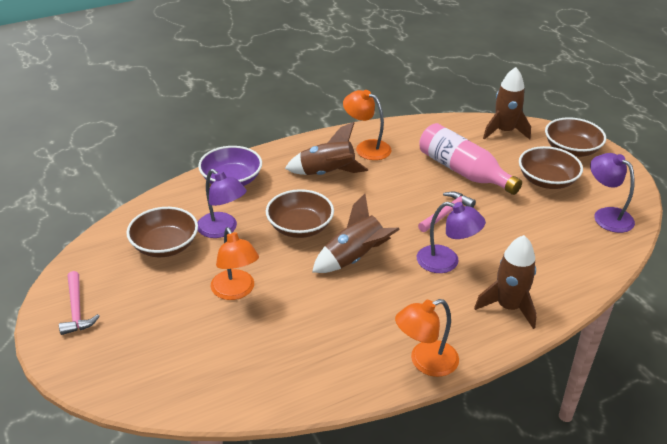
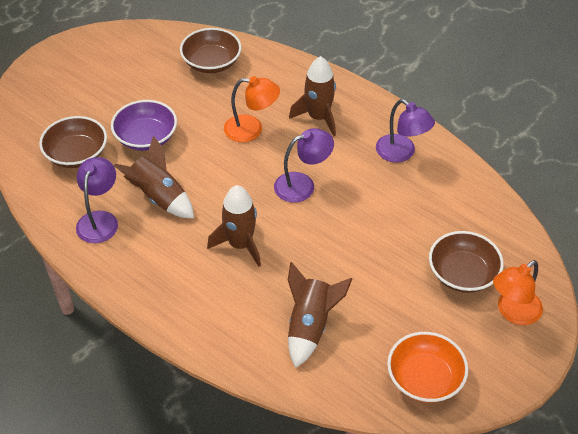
brown bowl: 4 -> 3
orange bowl: 0 -> 1
orange lamp: 3 -> 2
pink bottle: 1 -> 0
pink hammer: 2 -> 0

